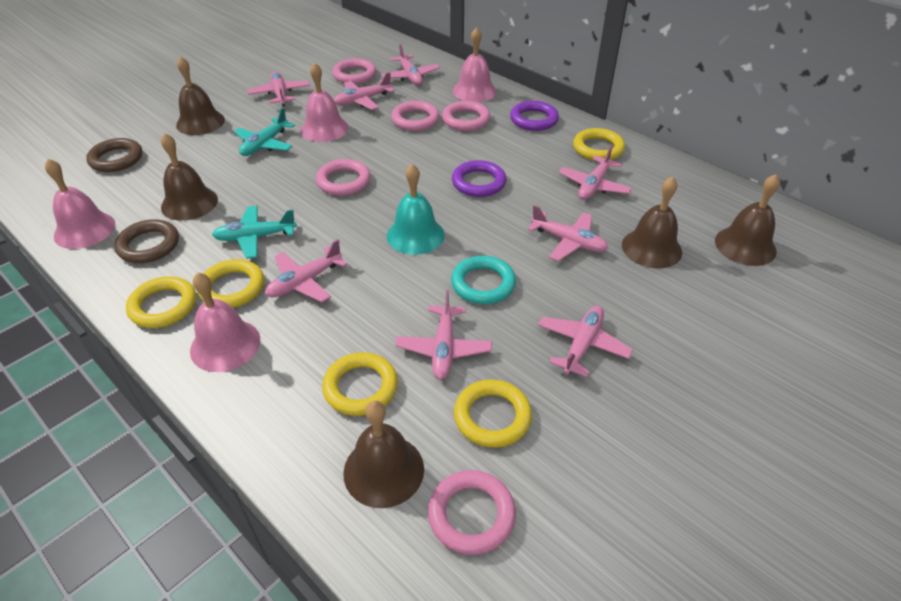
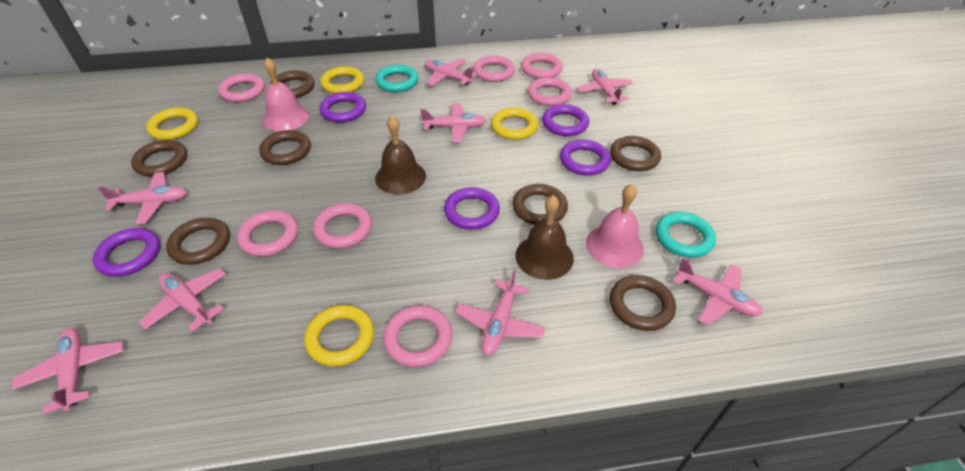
brown bell: 5 -> 2
brown ring: 2 -> 7
pink bell: 4 -> 2
pink ring: 5 -> 7
purple ring: 2 -> 5
turquoise bell: 1 -> 0
turquoise plane: 2 -> 0
turquoise ring: 1 -> 2
yellow ring: 5 -> 4

